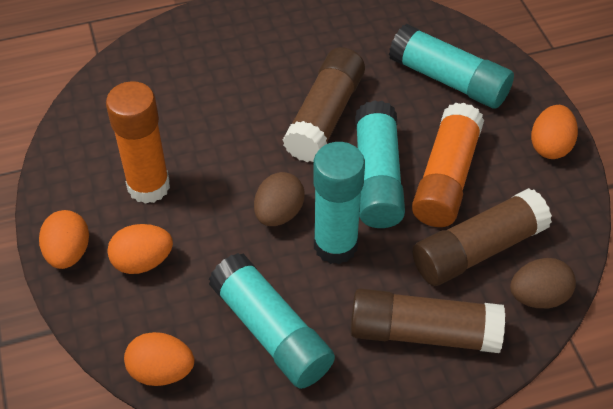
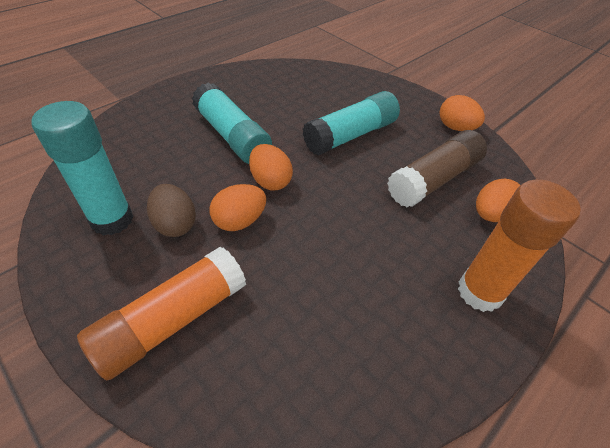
brown egg: 2 -> 1
brown glue stick: 3 -> 1
turquoise glue stick: 4 -> 3

